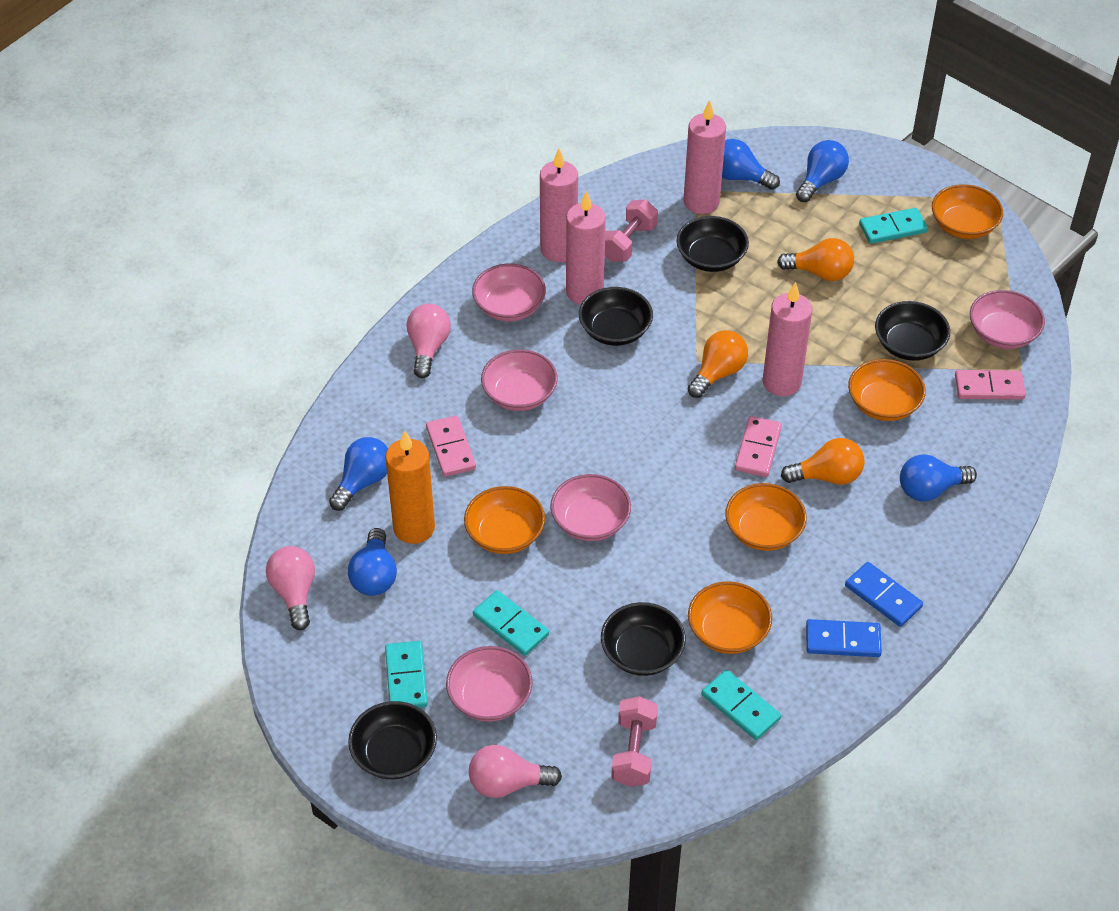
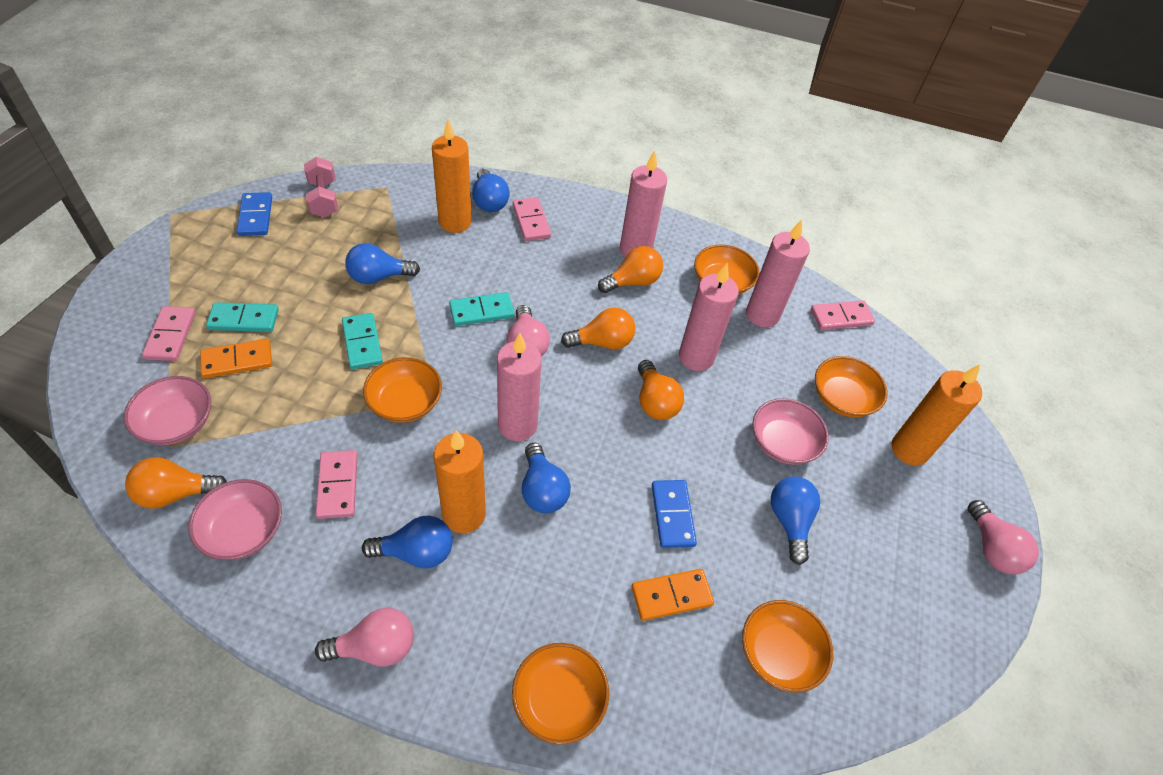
black bowl: 5 -> 0
orange candle: 1 -> 3
orange domino: 0 -> 2
orange light bulb: 3 -> 4
pink bowl: 5 -> 3
pink domino: 3 -> 4
pink dumbbell: 2 -> 1
turquoise domino: 4 -> 3

